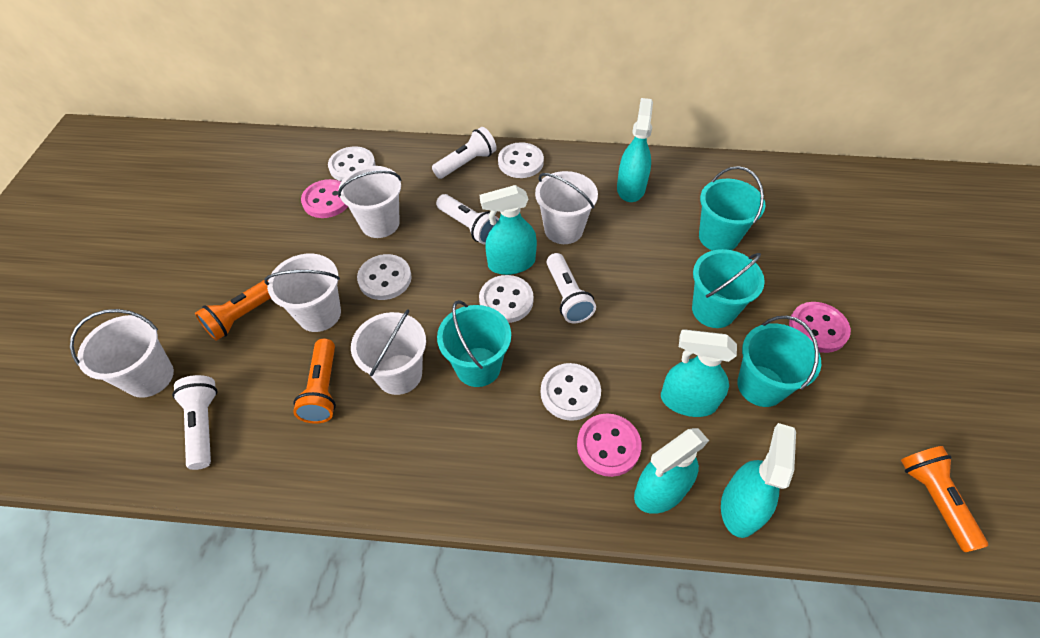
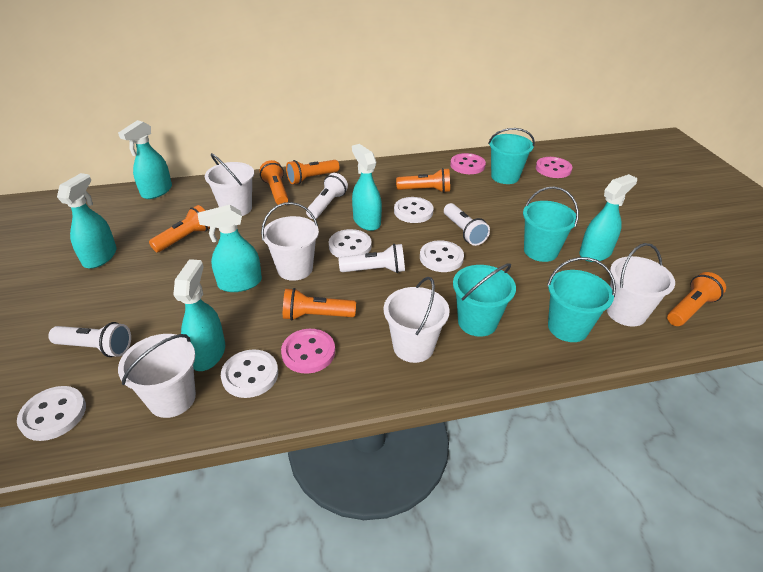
orange flashlight: 3 -> 6
turquoise spray bottle: 5 -> 6

